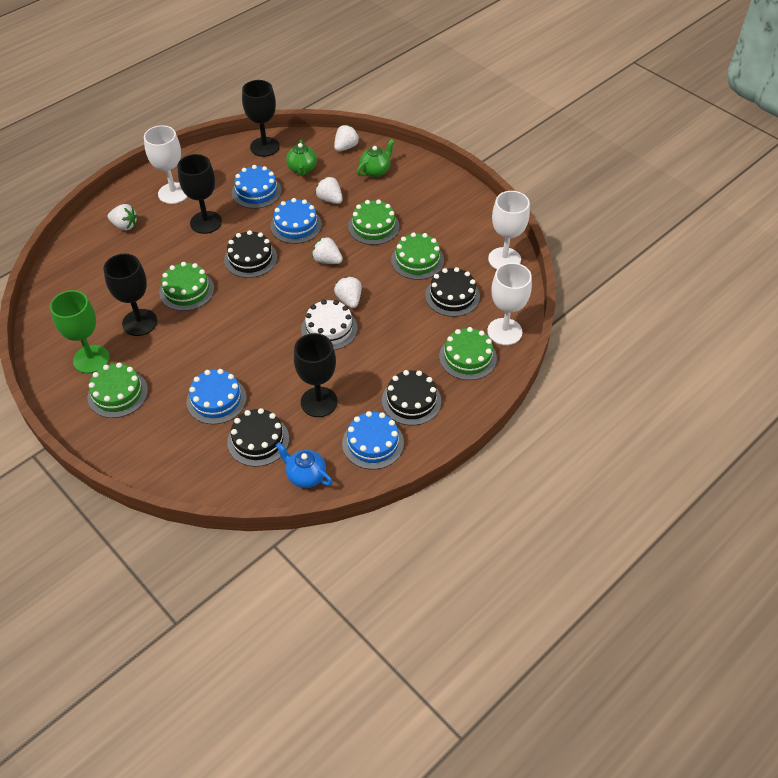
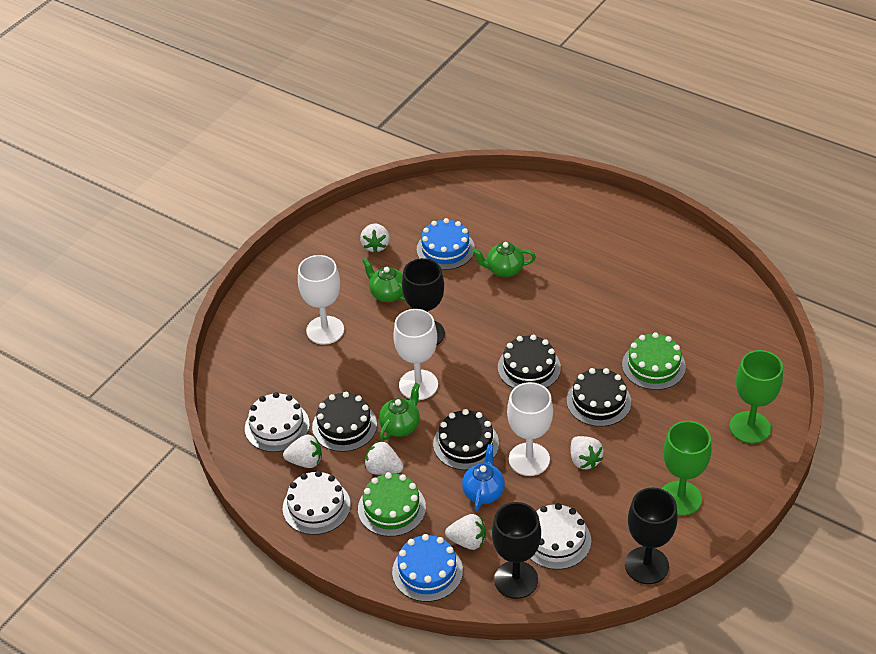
black goblet: 4 -> 3
blue cake: 4 -> 2
green cake: 5 -> 2
green goblet: 1 -> 2
green teapot: 2 -> 3
white cake: 1 -> 3

